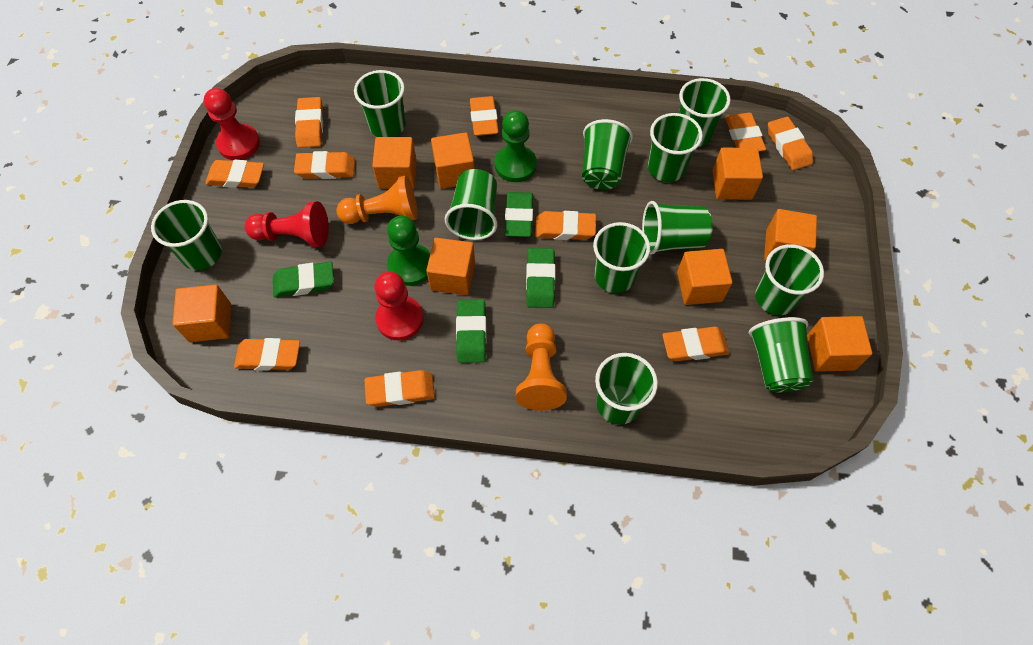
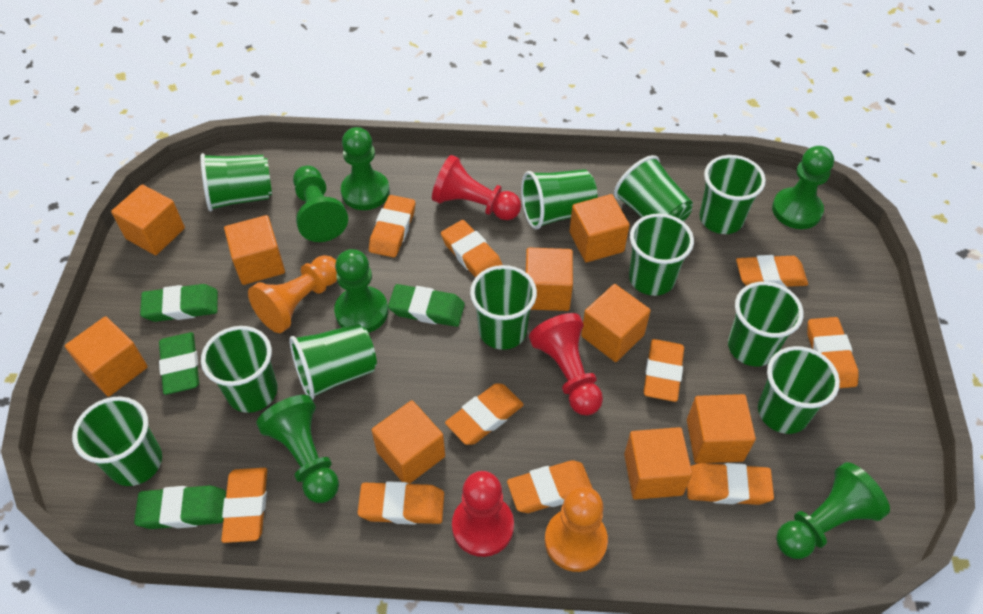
green pawn: 2 -> 6
orange cube: 8 -> 9

